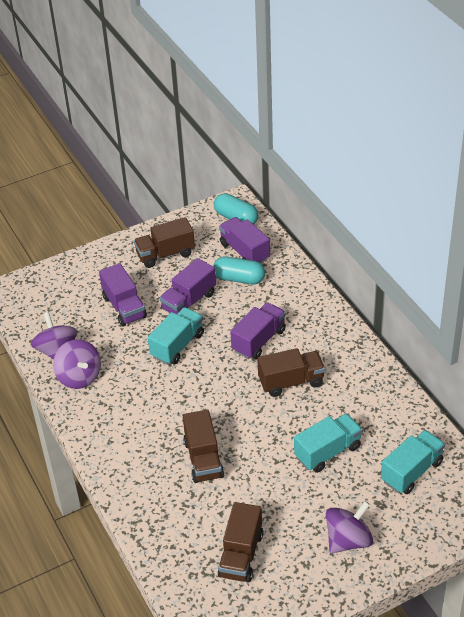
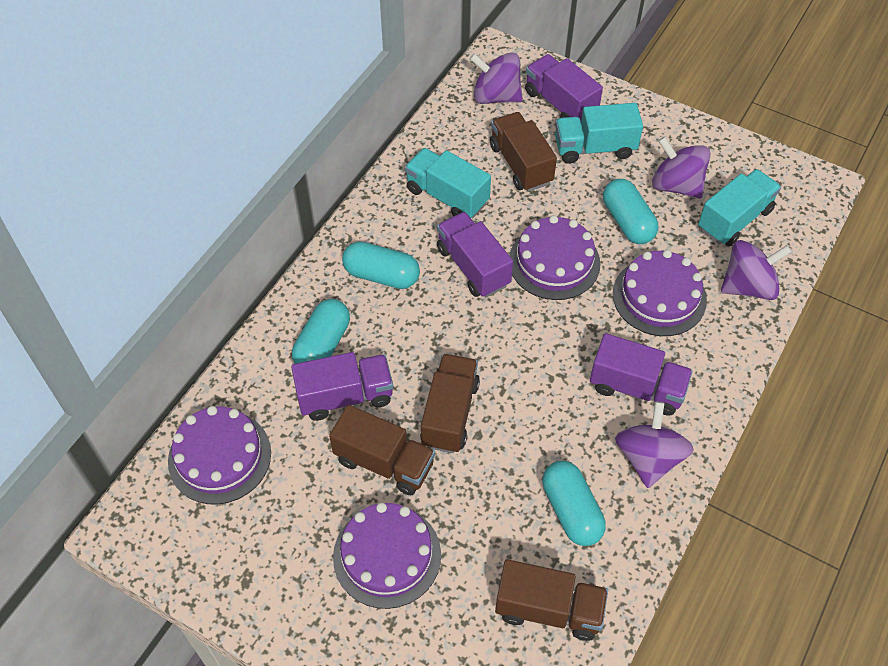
purple cake: 0 -> 4
purple spinning top: 3 -> 4
turquoise capsule: 2 -> 4

